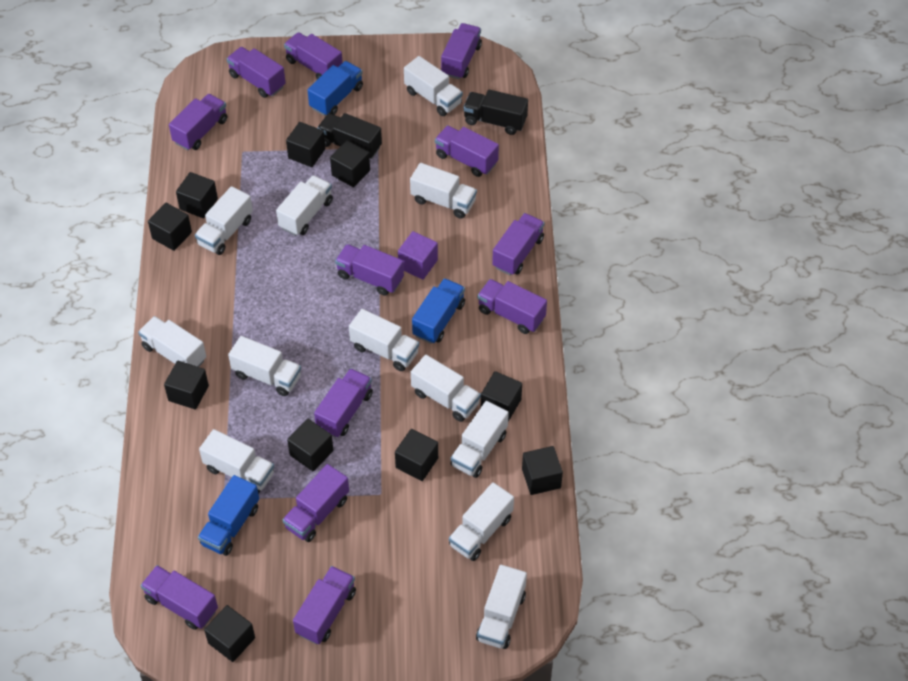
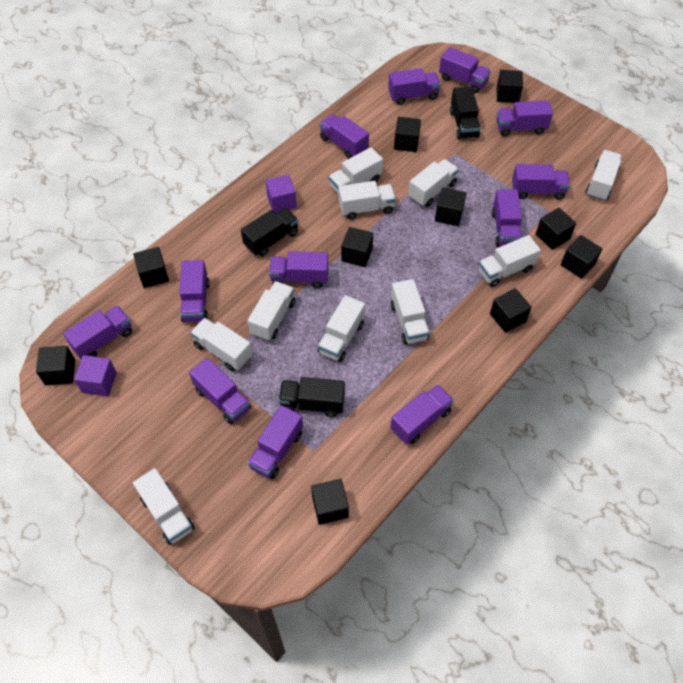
black truck: 2 -> 3
blue truck: 3 -> 0
purple cube: 1 -> 2
white truck: 12 -> 10

